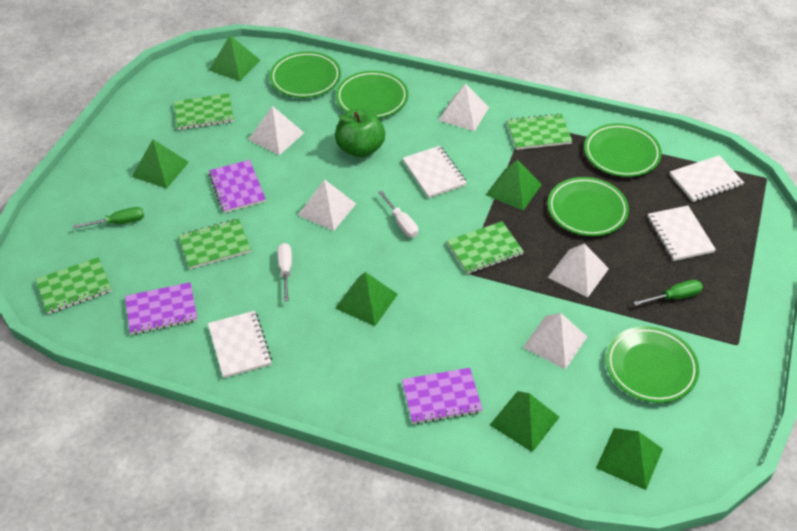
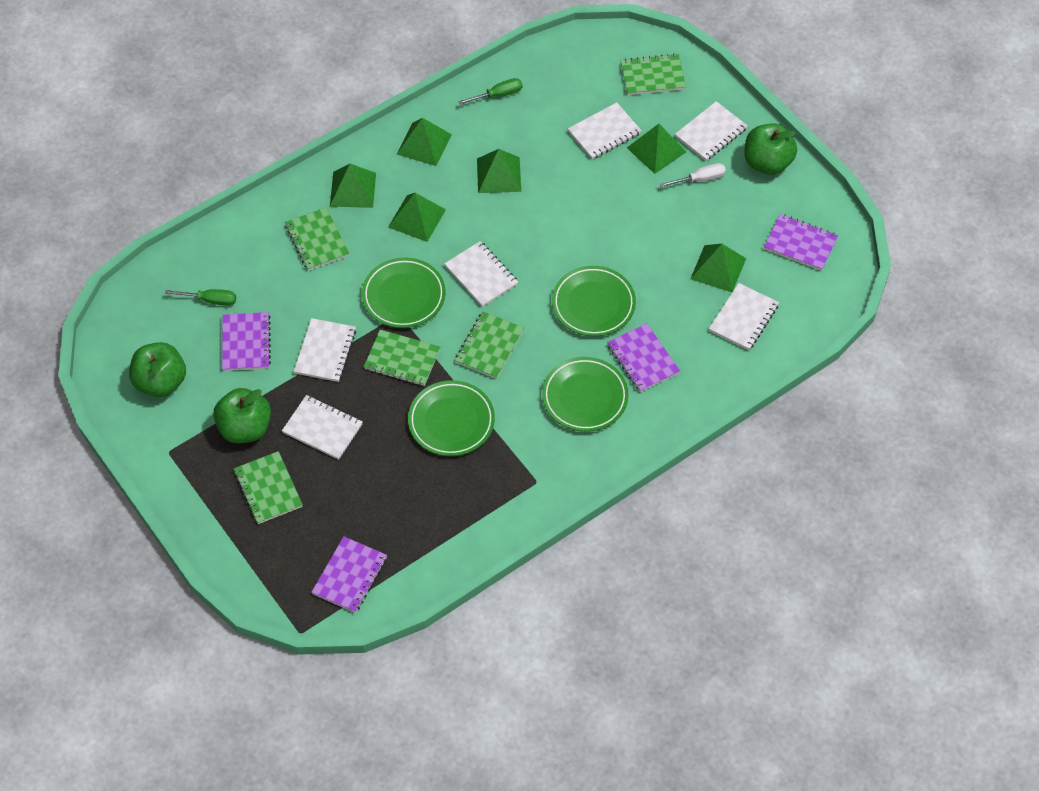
green apple: 1 -> 3
green plate: 5 -> 4
purple notebook: 3 -> 4
white notebook: 4 -> 6
white pyramid: 5 -> 0
white screwdriver: 2 -> 1

